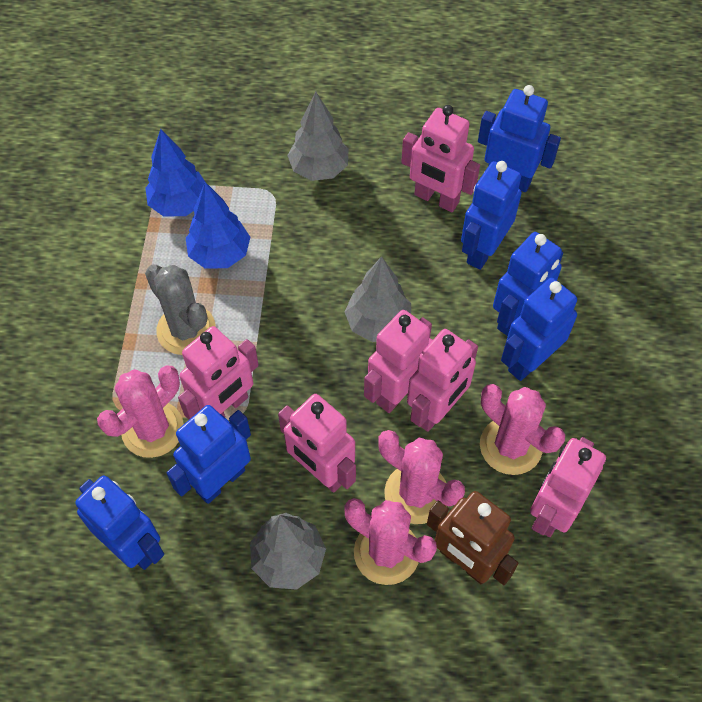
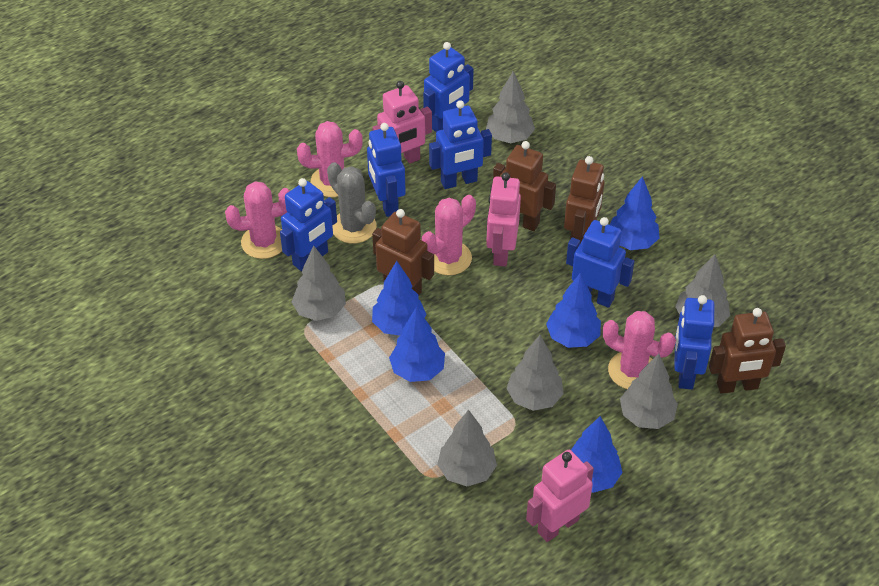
blue tree: 2 -> 5
brown robot: 1 -> 4
grey tree: 3 -> 6
pink robot: 6 -> 3

